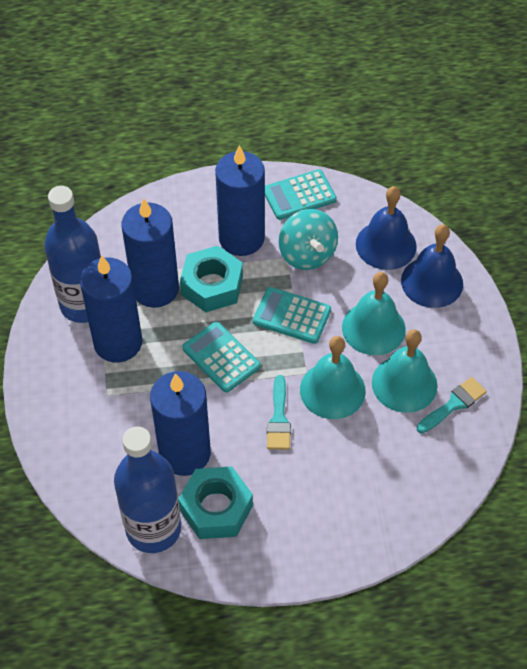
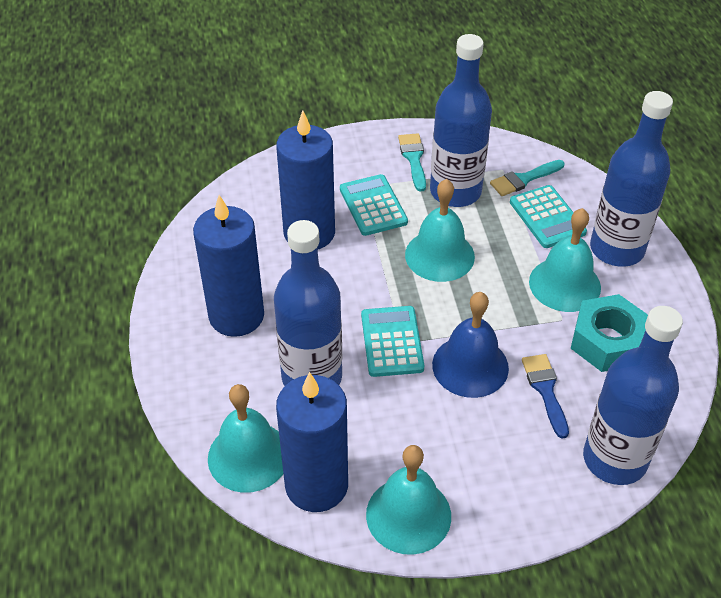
blue bell: 2 -> 1
blue bottle: 2 -> 4
blue brush: 0 -> 1
blue candle: 4 -> 3
turquoise bell: 3 -> 4
turquoise nut: 2 -> 1
turquoise spinning top: 1 -> 0

